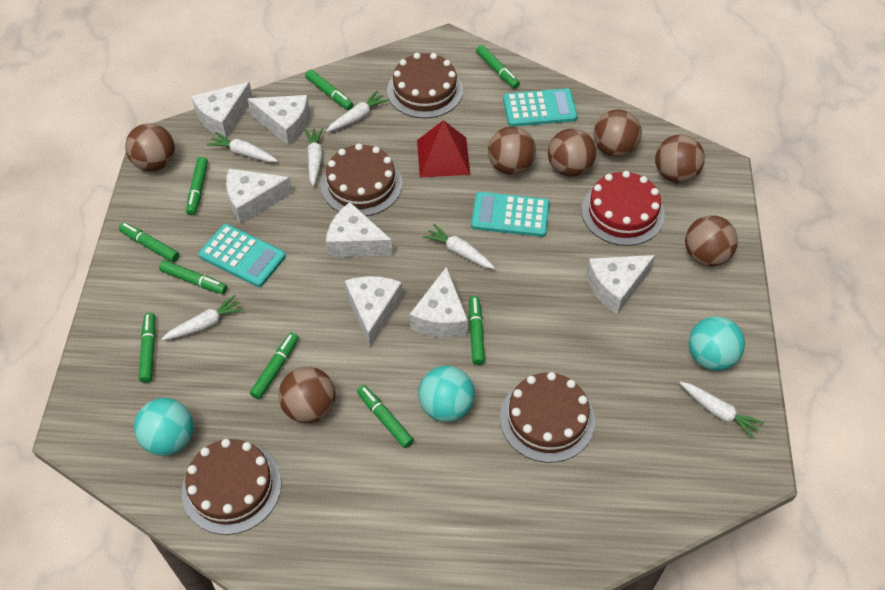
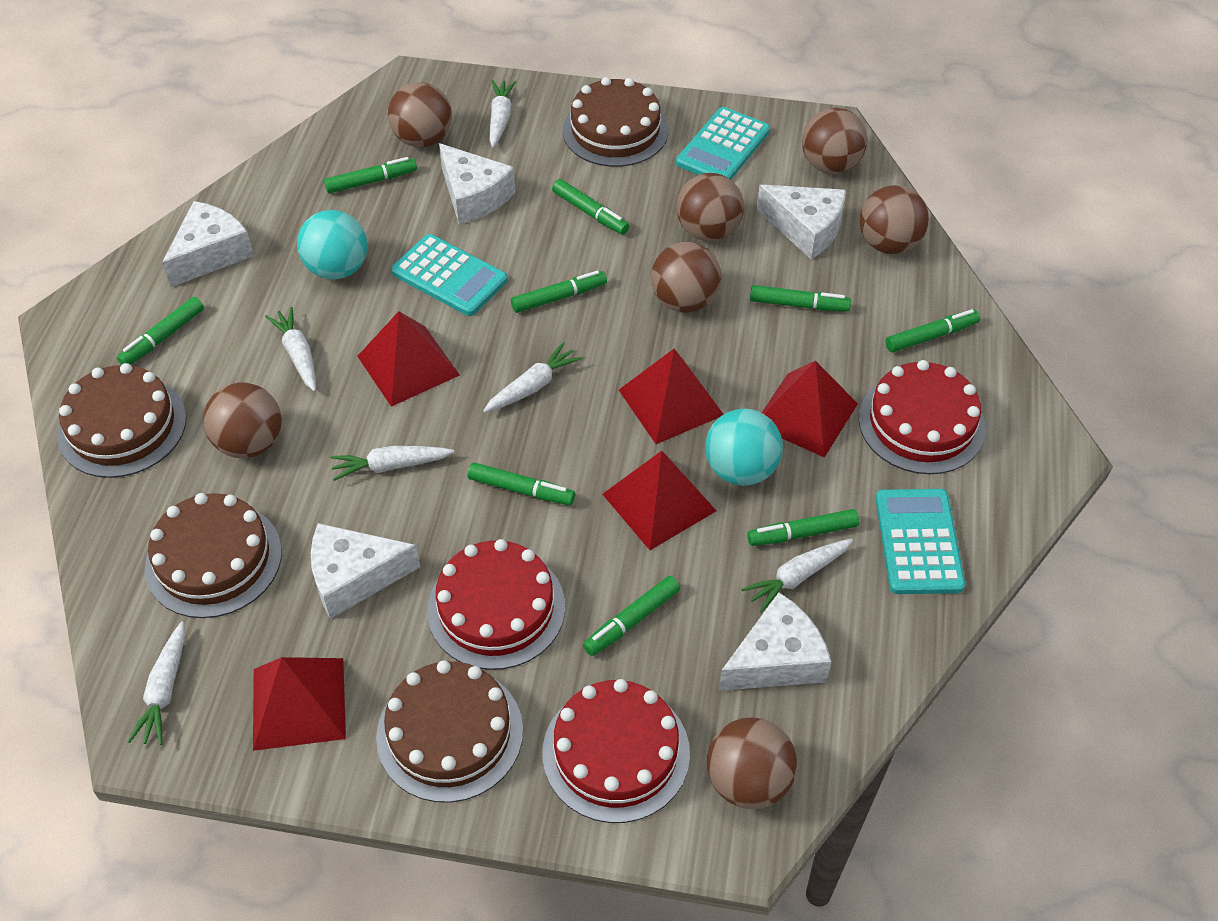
red cake: 1 -> 3
red pyramid: 1 -> 5
turquoise ball: 3 -> 2
white cheese: 7 -> 5

